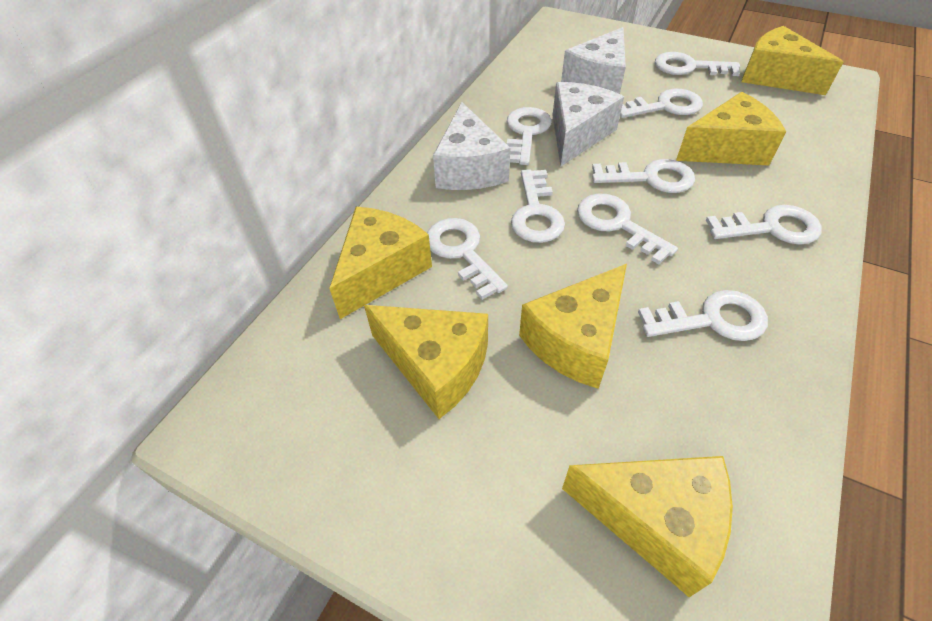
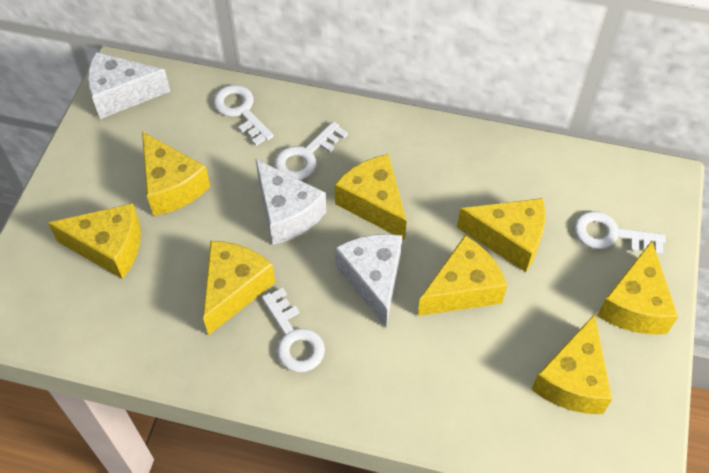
white key: 9 -> 4
yellow cheese: 6 -> 8

